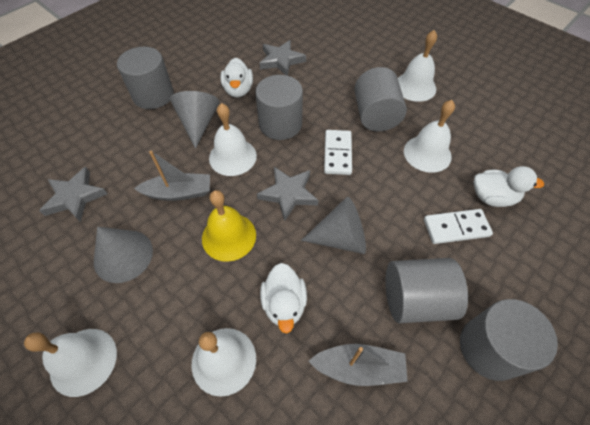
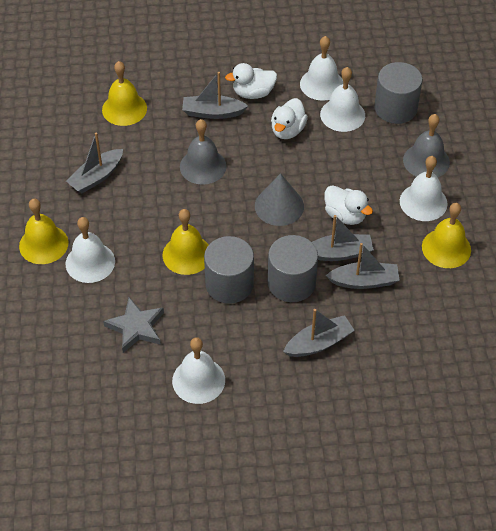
grey bell: 0 -> 2
grey boat: 2 -> 5
grey cone: 3 -> 1
grey cylinder: 5 -> 3
grey star: 3 -> 1
white domino: 2 -> 0
yellow bell: 1 -> 4

